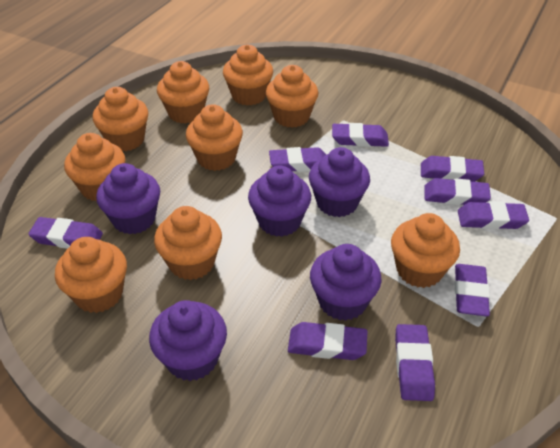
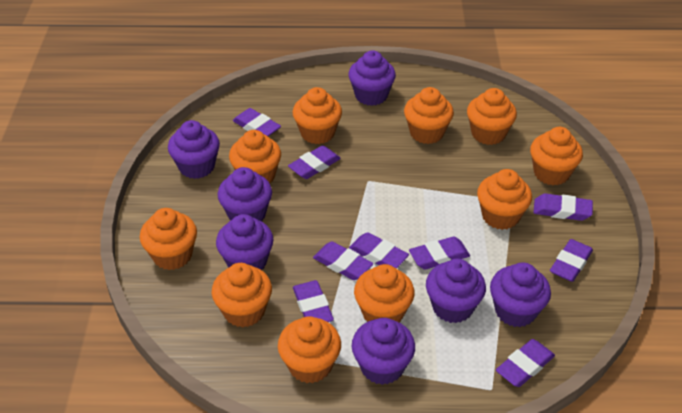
orange cupcake: 9 -> 10
purple cupcake: 5 -> 7

